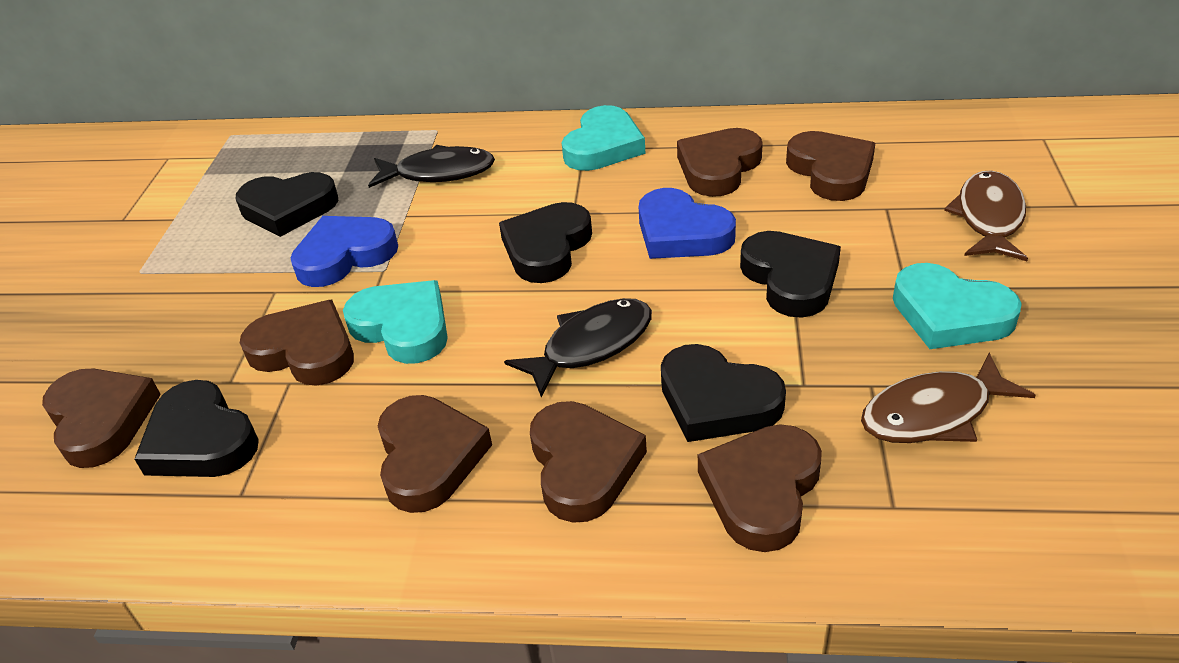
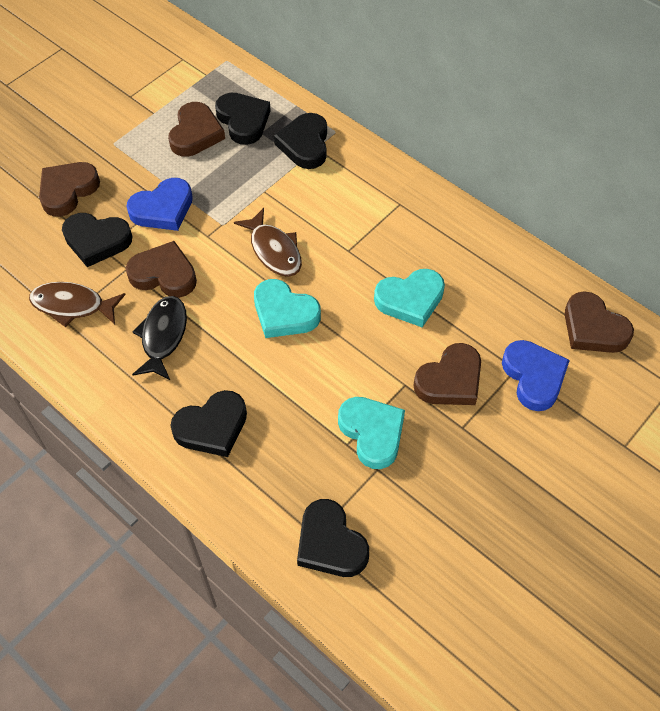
black fish: 2 -> 1
brown heart: 7 -> 5

